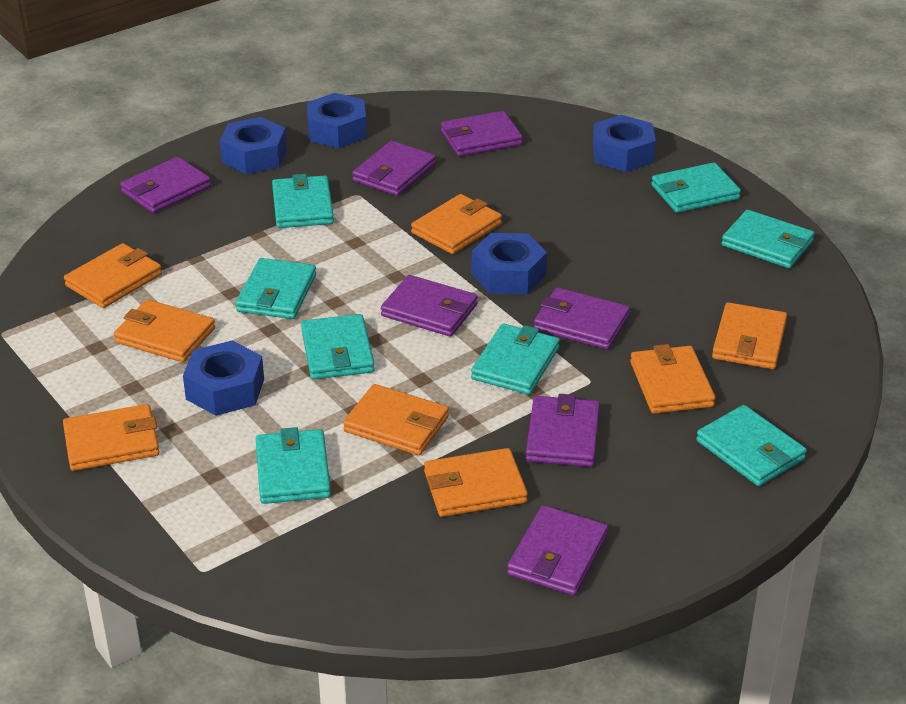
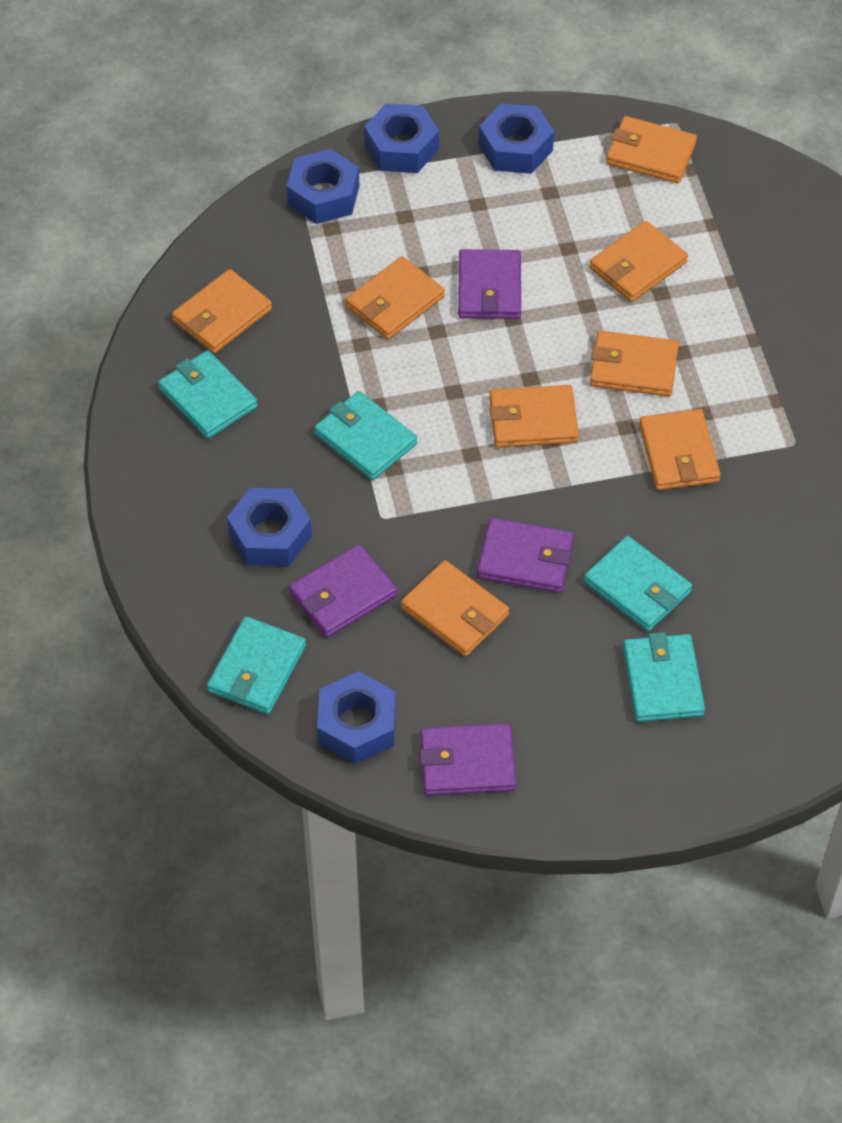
purple wallet: 7 -> 4
turquoise wallet: 8 -> 5

